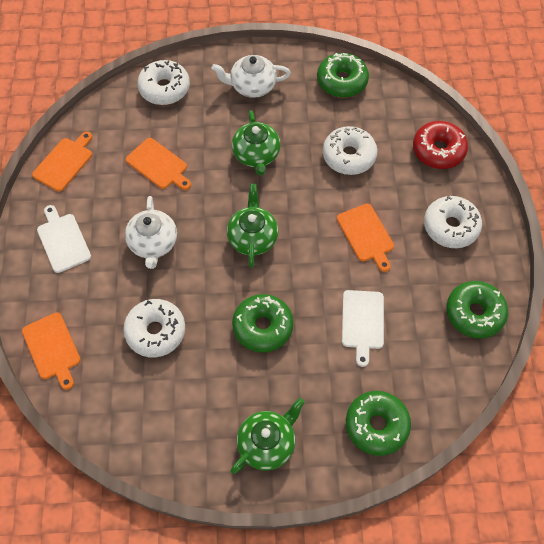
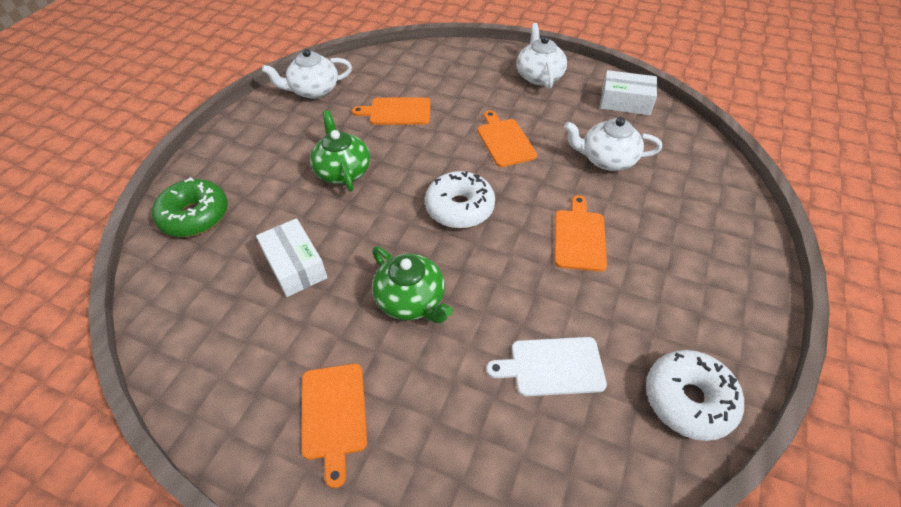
green donut: 4 -> 1
green teapot: 3 -> 2
red donut: 1 -> 0
white box: 0 -> 2
white cutting board: 2 -> 1
white donut: 4 -> 2
white teapot: 2 -> 3

